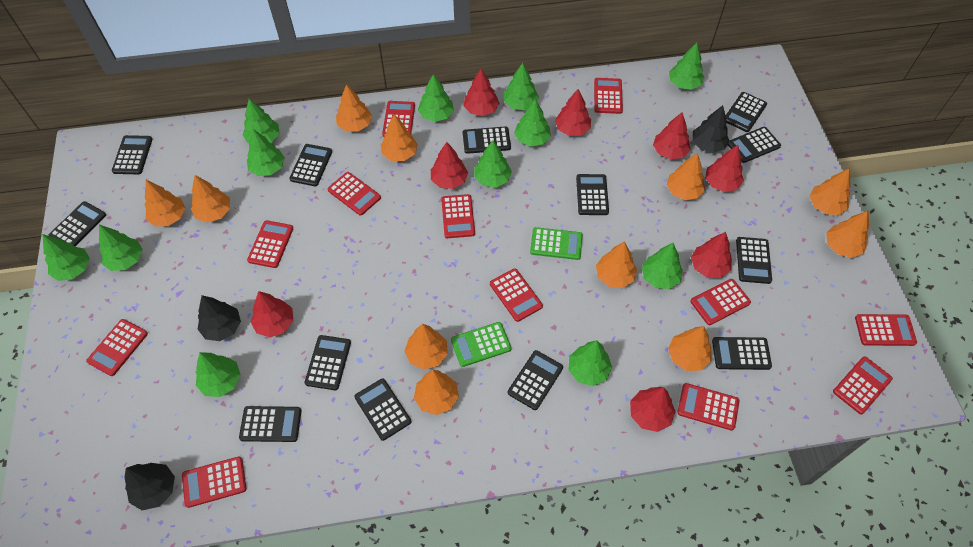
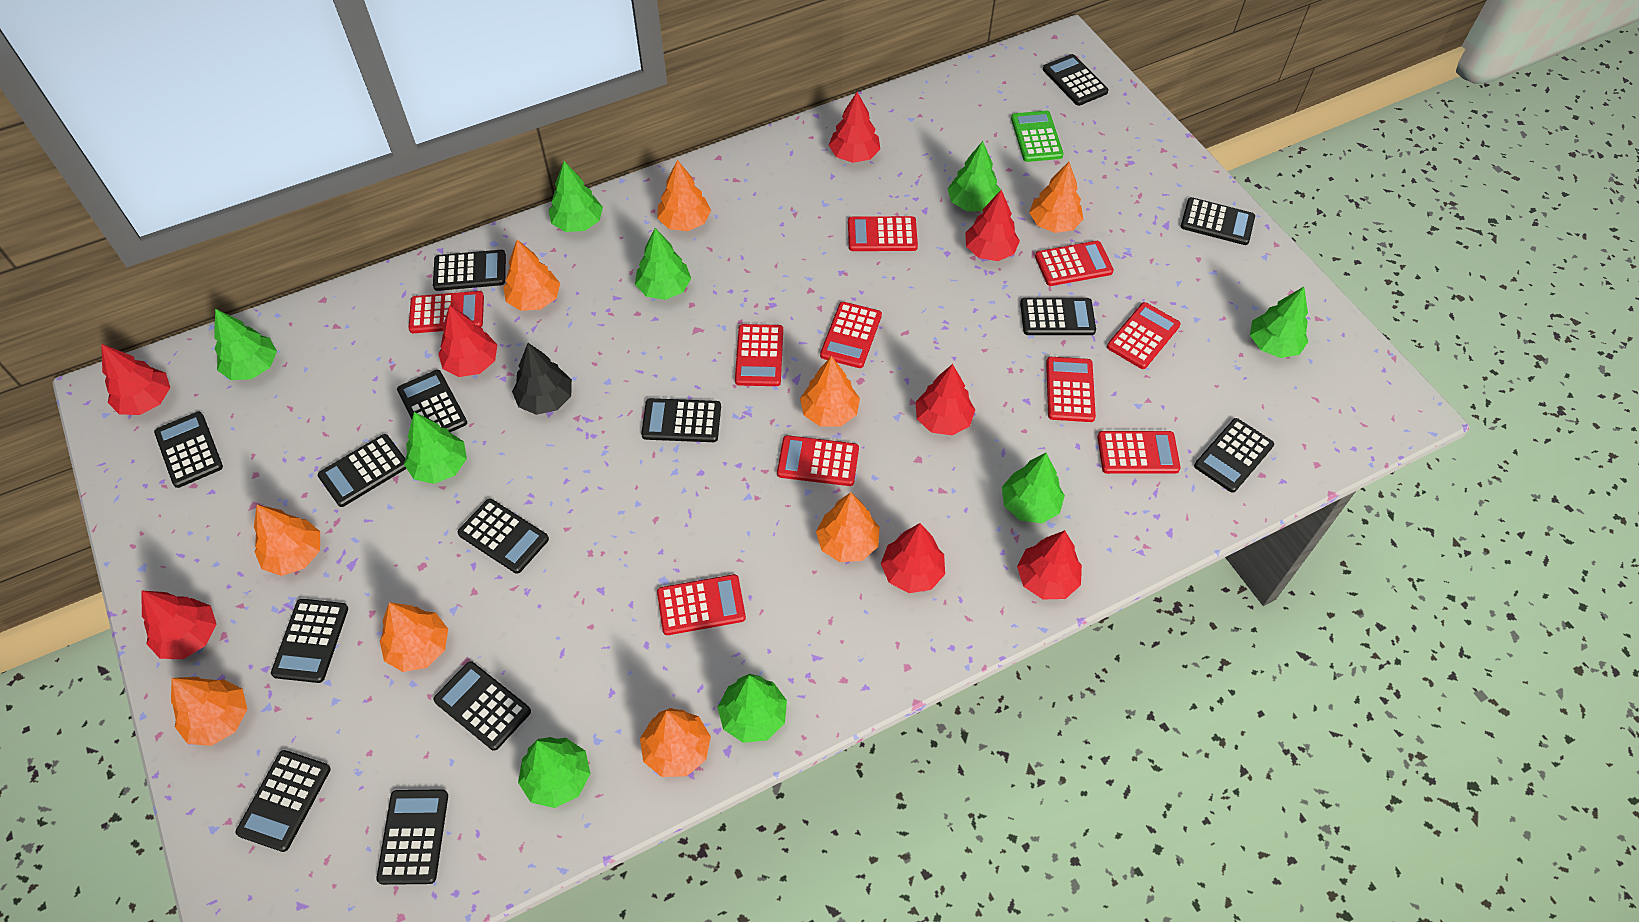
black calculator: 13 -> 14
black tree: 3 -> 1
green calculator: 2 -> 1
green tree: 12 -> 9
orange tree: 11 -> 9
red calculator: 12 -> 10

